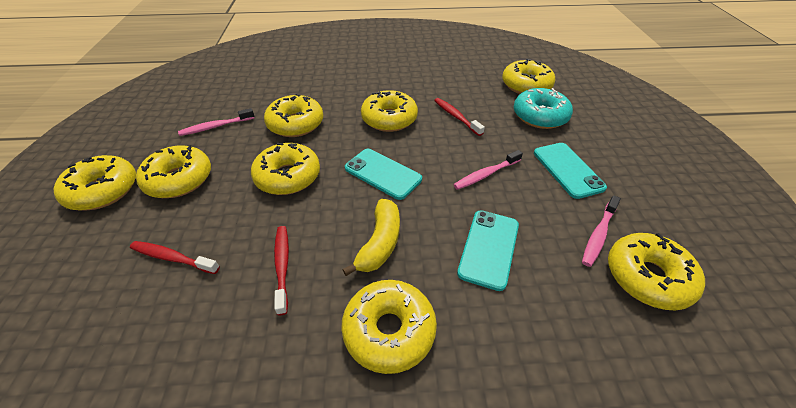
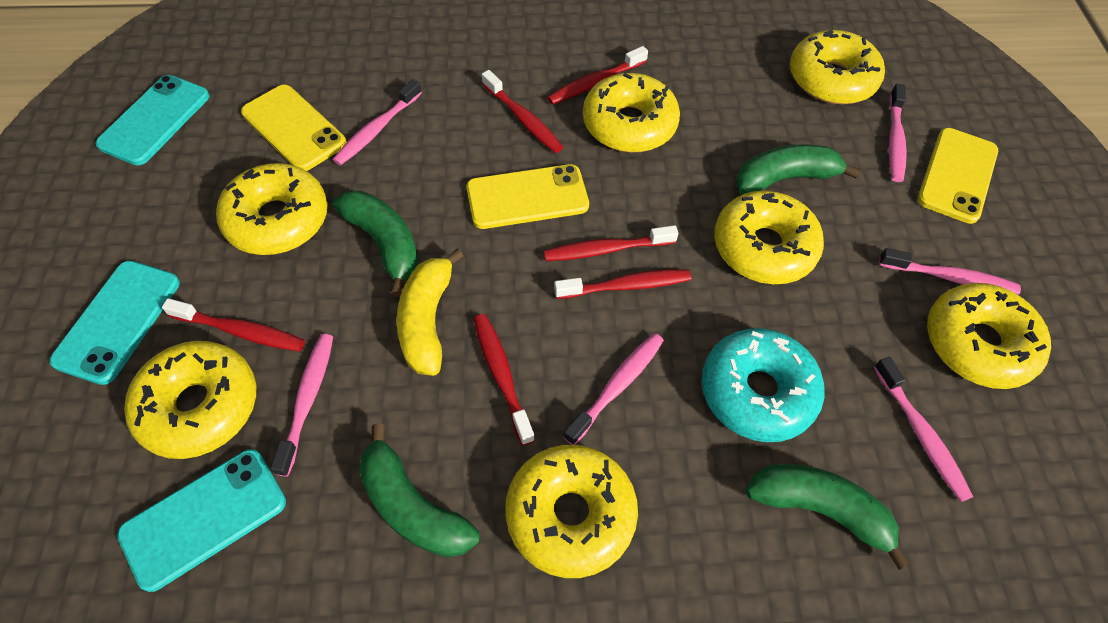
green banana: 0 -> 4
pink toothbrush: 3 -> 6
red toothbrush: 3 -> 6
yellow donut: 8 -> 7
yellow phone: 0 -> 3

